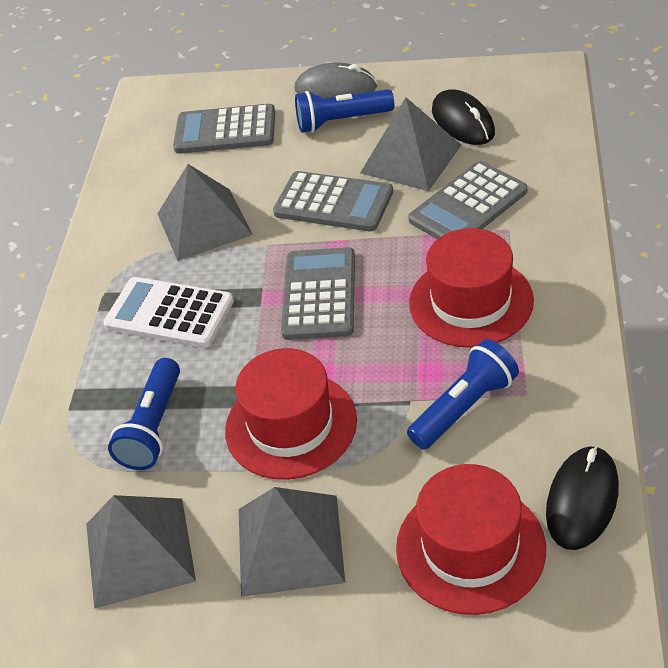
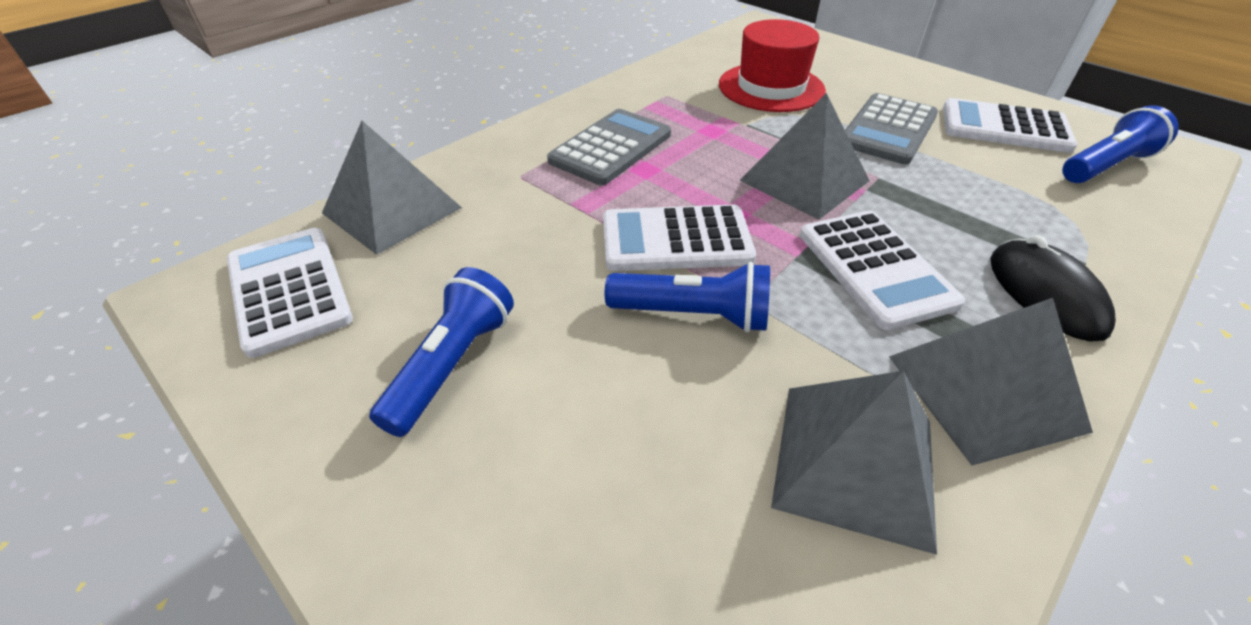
black mouse: 2 -> 1
grey calculator: 4 -> 2
grey mouse: 1 -> 0
red hat: 3 -> 1
white calculator: 1 -> 4

